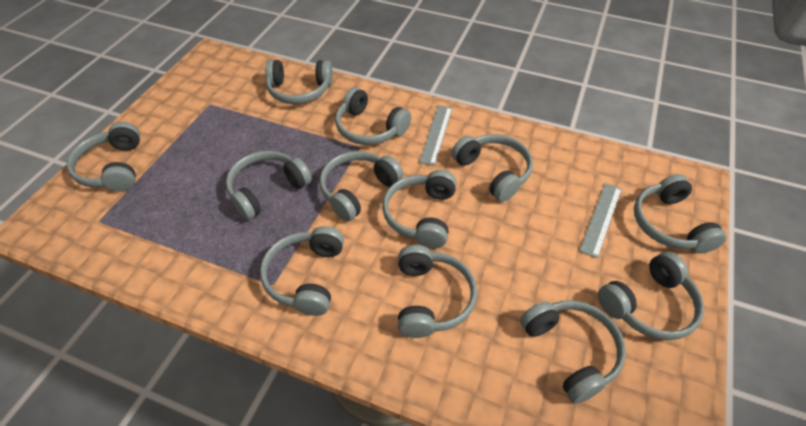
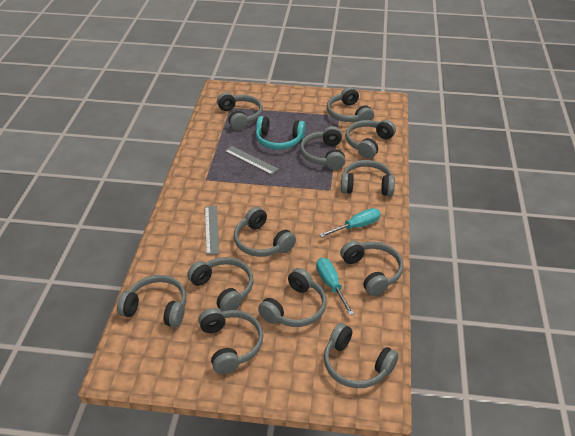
turquoise headphones: 0 -> 1
turquoise screwdriver: 0 -> 2

